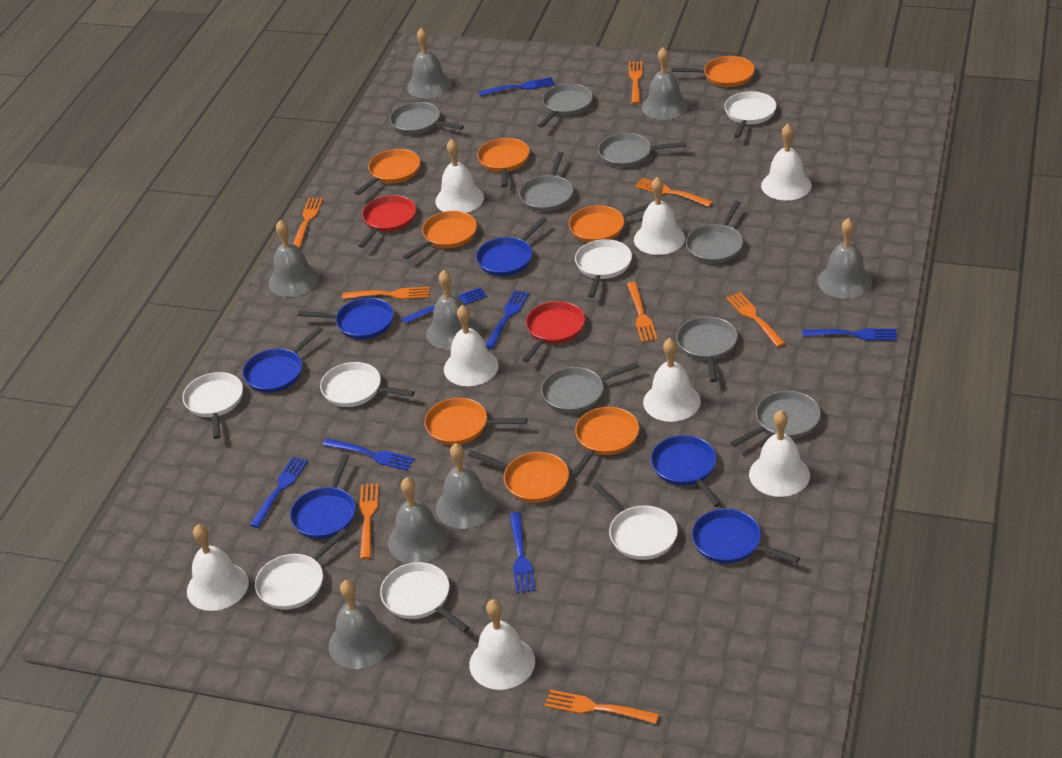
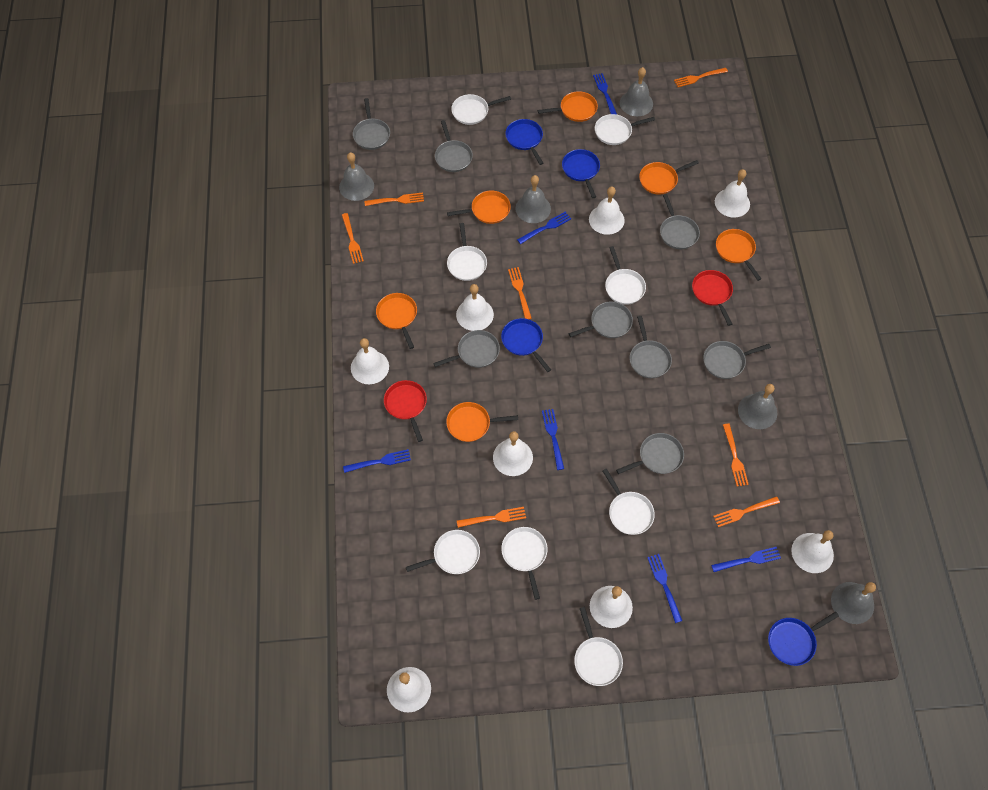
blue fork: 7 -> 6
blue pan: 6 -> 4
grey bell: 8 -> 5
orange fork: 8 -> 7
orange pan: 8 -> 6
white pan: 7 -> 8

